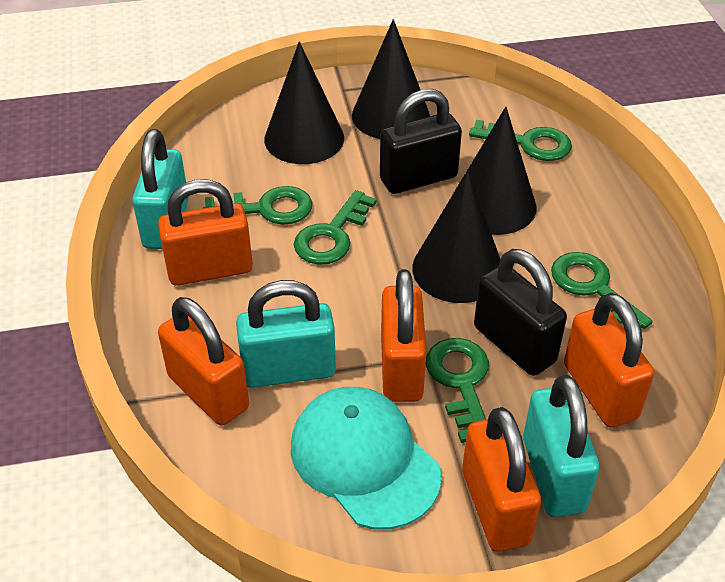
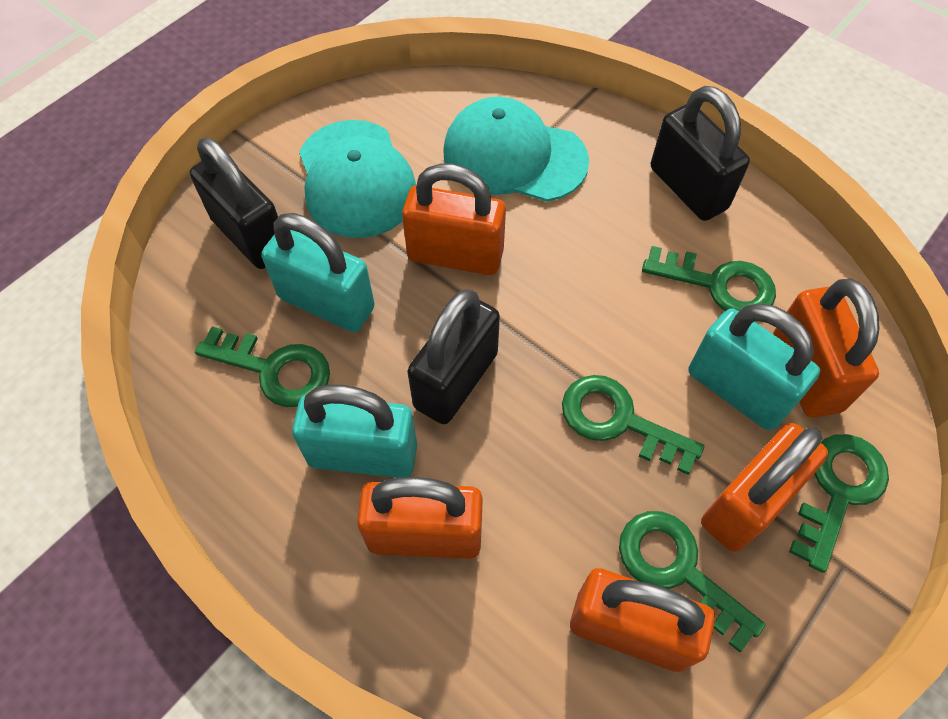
black cone: 4 -> 0
black padlock: 2 -> 3
turquoise cap: 1 -> 2

